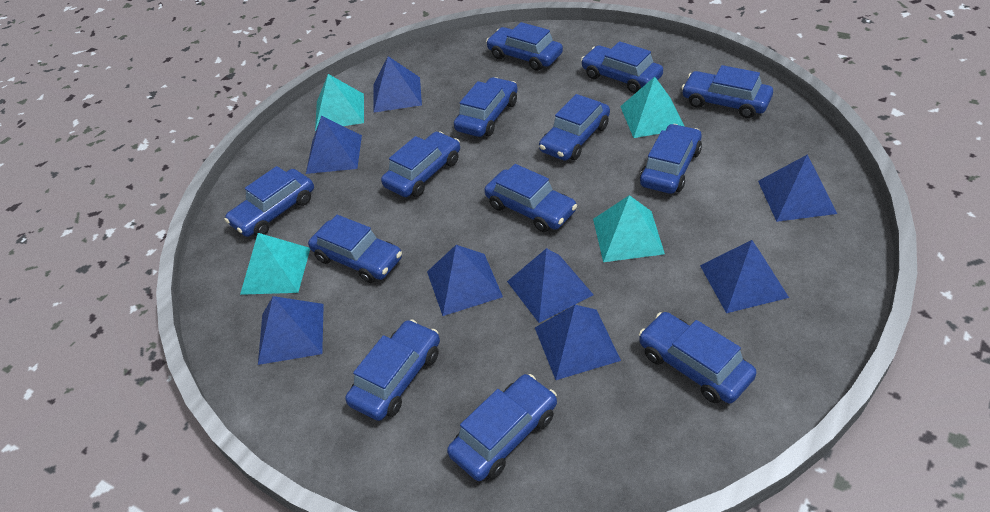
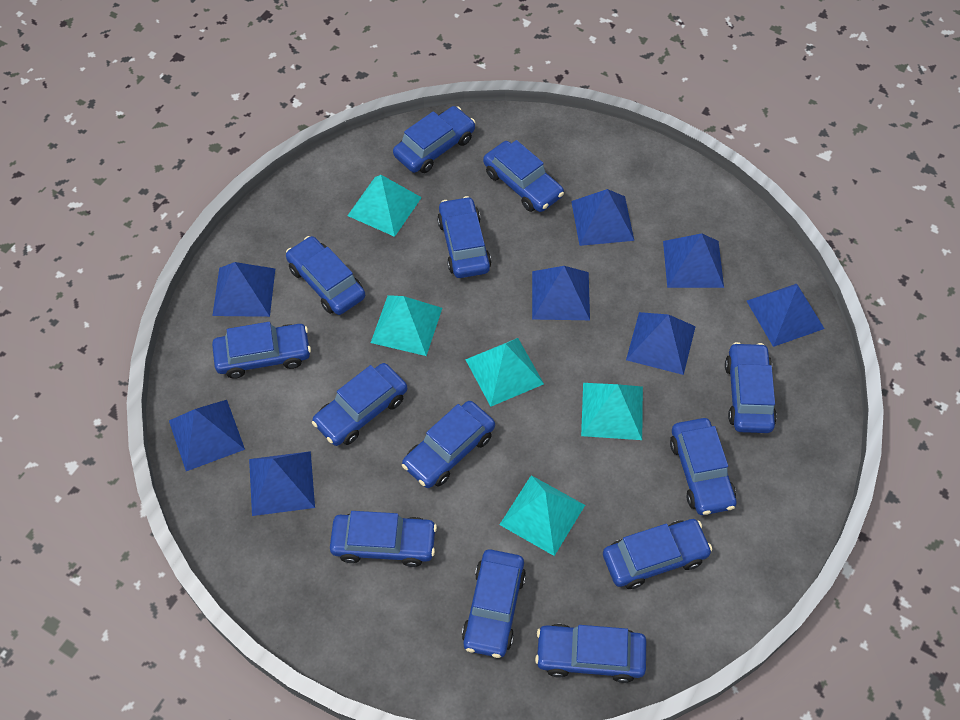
turquoise pyramid: 4 -> 5

